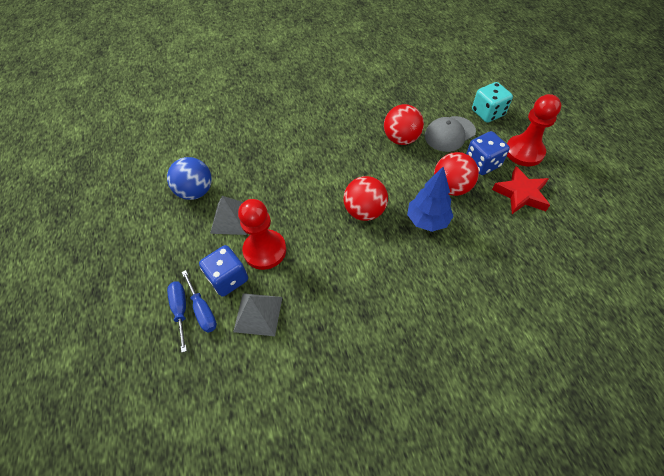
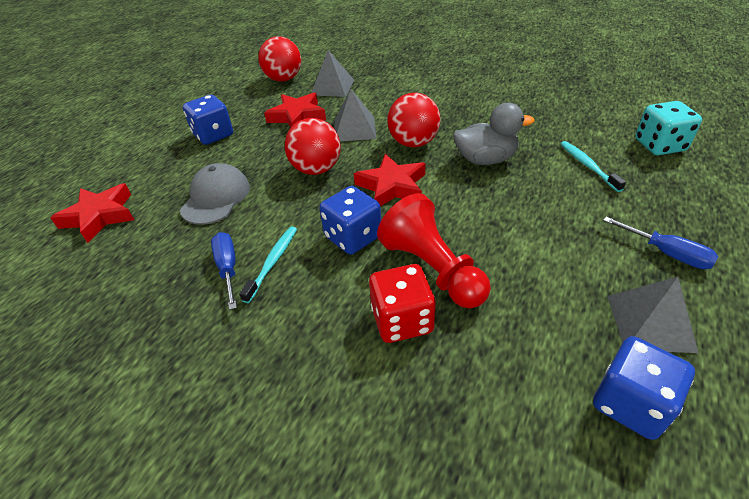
blue ball: 1 -> 0
blue dice: 2 -> 3
blue tree: 1 -> 0
grey duck: 0 -> 1
grey pyramid: 2 -> 3
red dice: 0 -> 1
red pawn: 2 -> 1
red star: 1 -> 3
turquoise toothbrush: 0 -> 2

